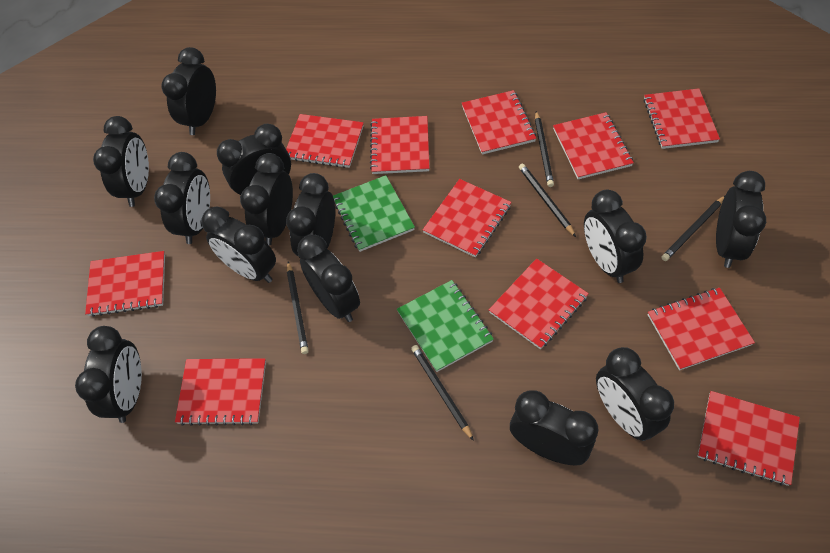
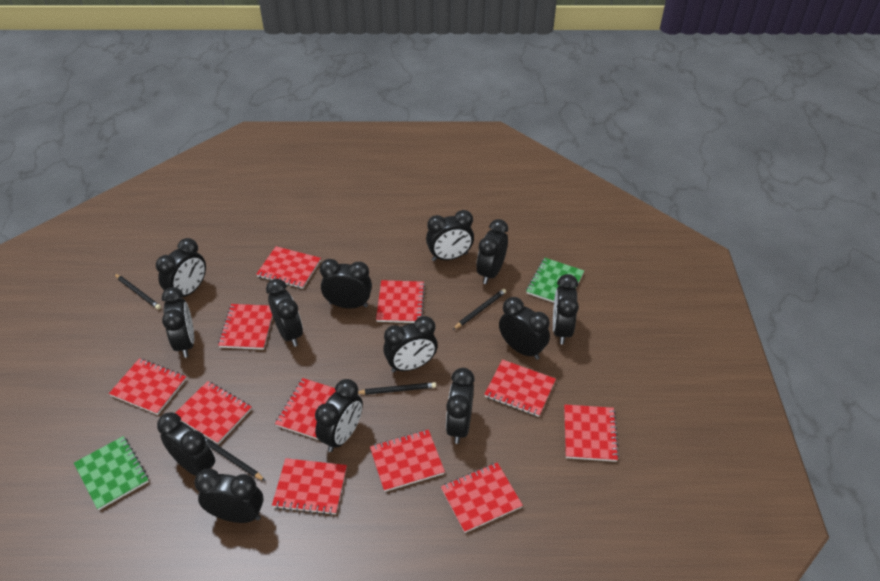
black pencil: 5 -> 4

